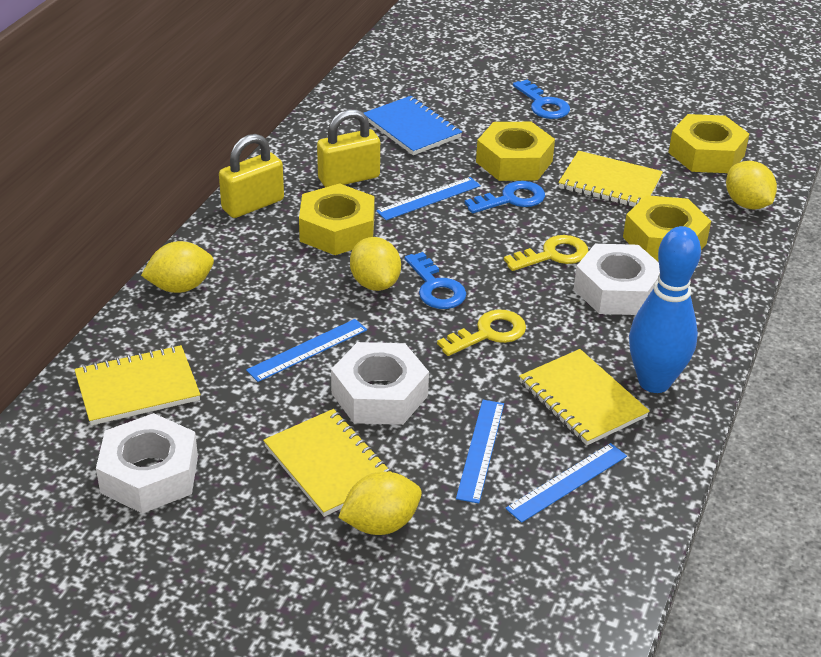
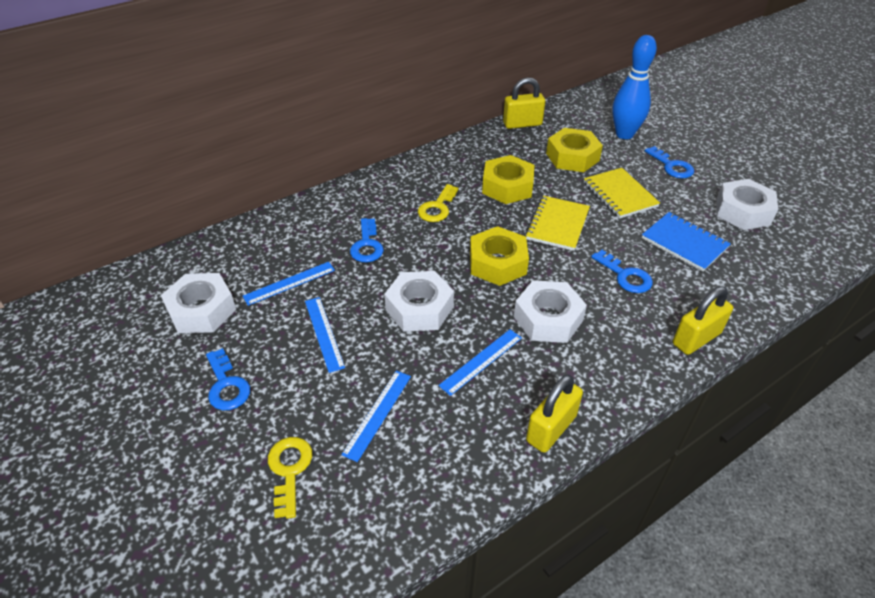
blue key: 3 -> 4
white nut: 3 -> 4
yellow lemon: 4 -> 0
yellow notebook: 4 -> 2
yellow nut: 4 -> 3
yellow padlock: 2 -> 3

